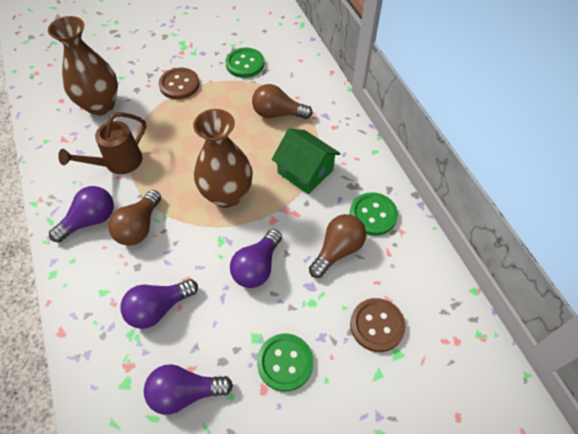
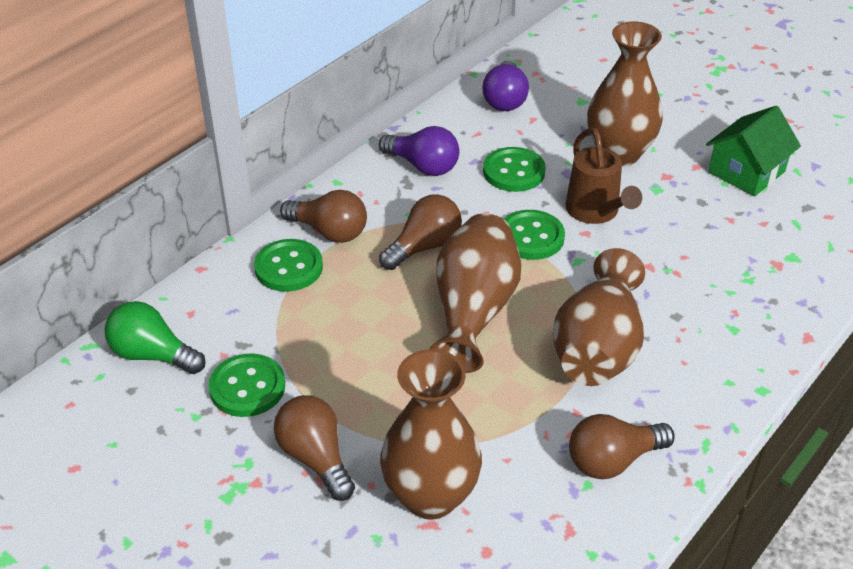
brown button: 2 -> 0
brown light bulb: 3 -> 4
brown vase: 2 -> 4
green button: 3 -> 4
green light bulb: 0 -> 1
purple light bulb: 4 -> 2

